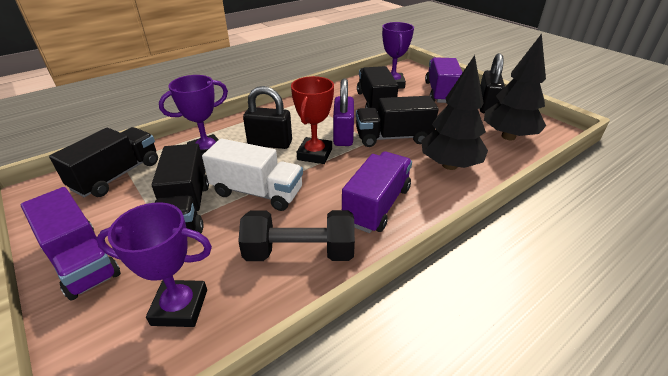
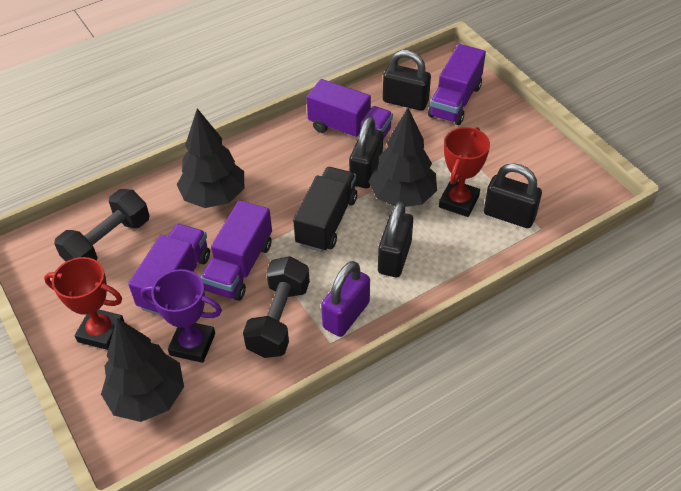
black dumbbell: 1 -> 2
black padlock: 2 -> 4
black tree: 2 -> 3
black truck: 4 -> 1
purple trophy: 3 -> 1
purple truck: 3 -> 4
red trophy: 1 -> 2
white truck: 1 -> 0

